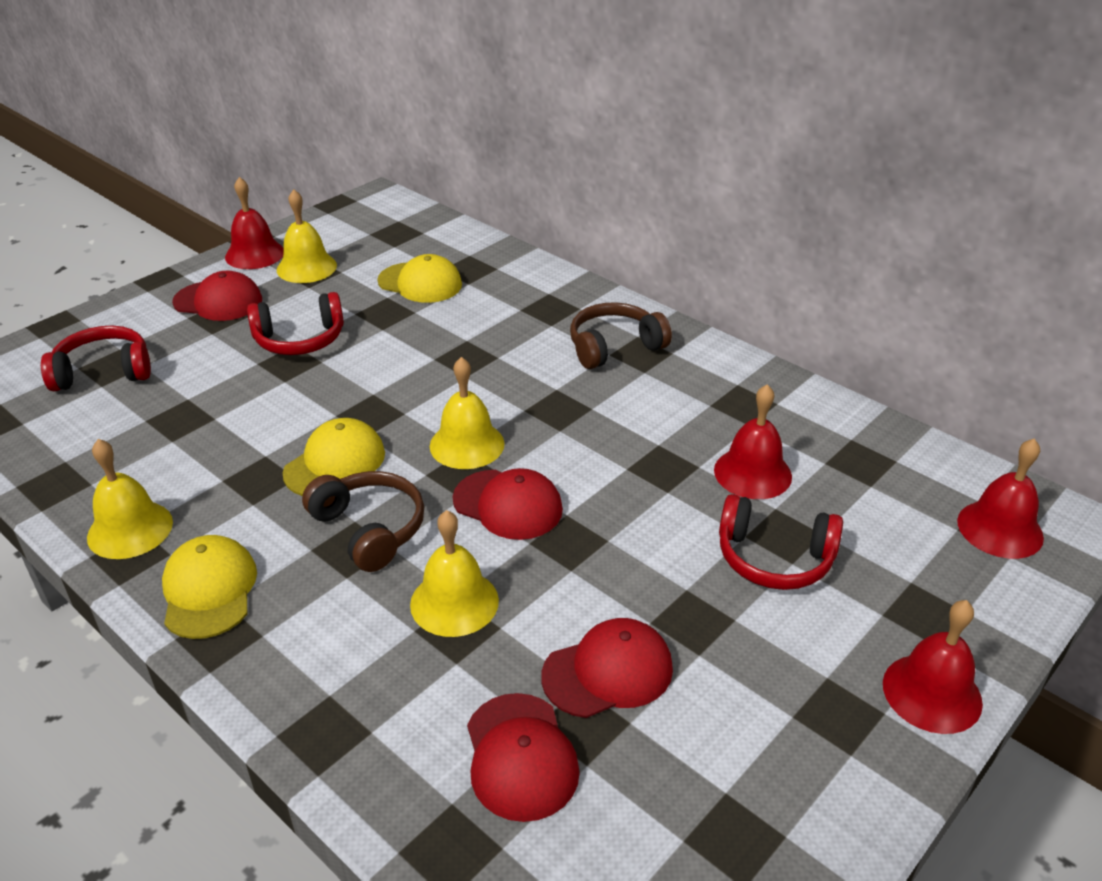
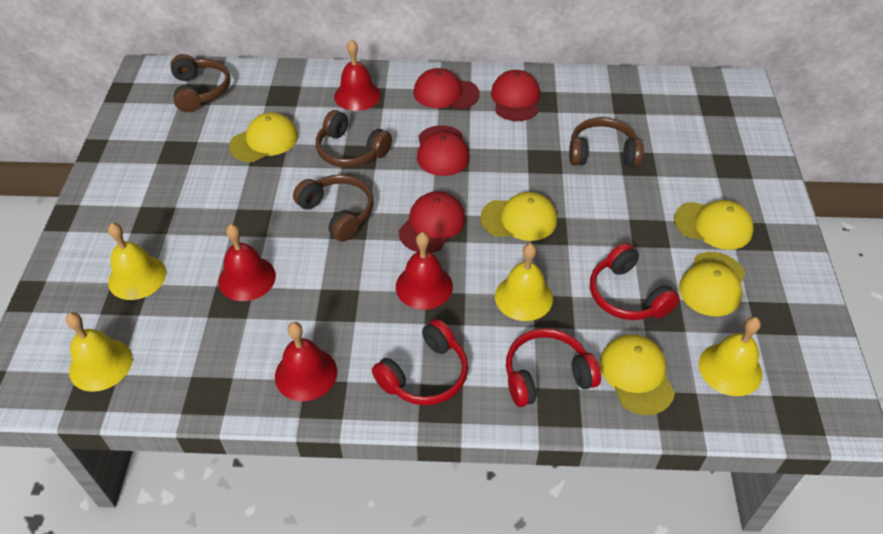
brown headphones: 2 -> 4
yellow cap: 3 -> 5

